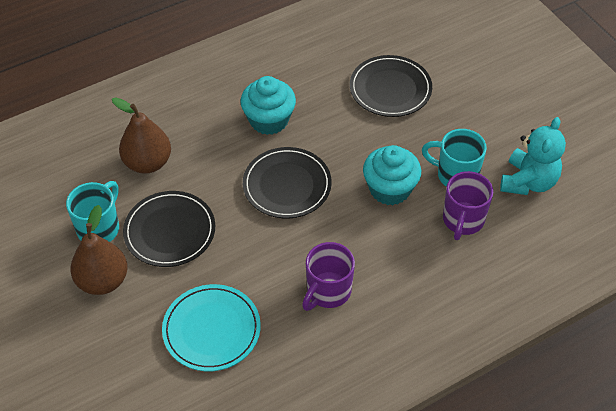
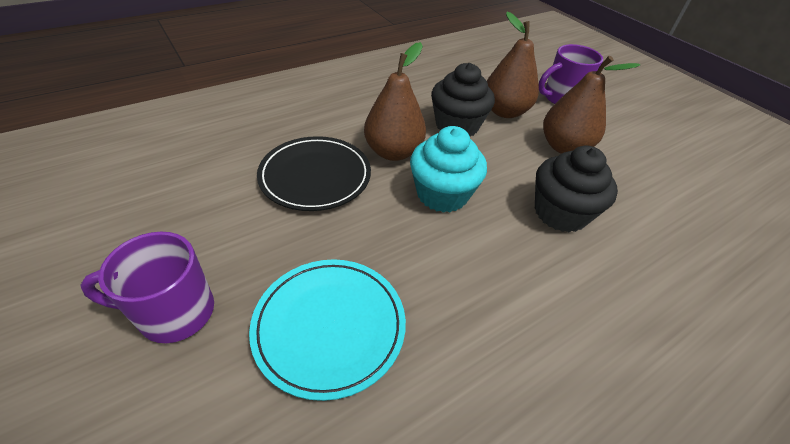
black cupcake: 0 -> 2
black plate: 3 -> 1
brown pear: 2 -> 3
turquoise cupcake: 2 -> 1
turquoise mug: 2 -> 0
turquoise teddy bear: 1 -> 0

